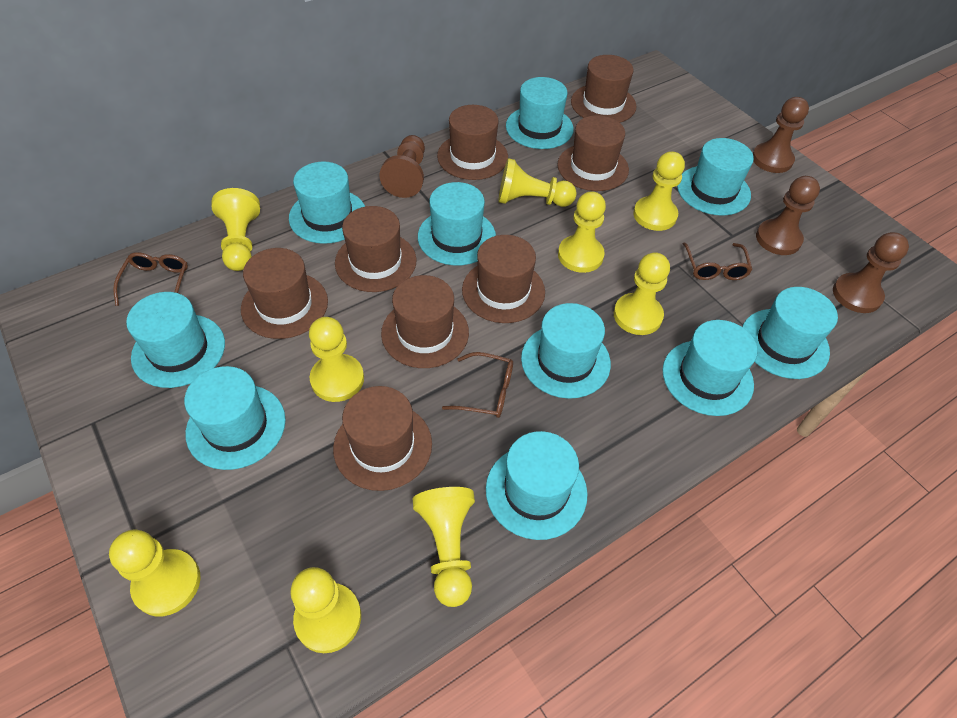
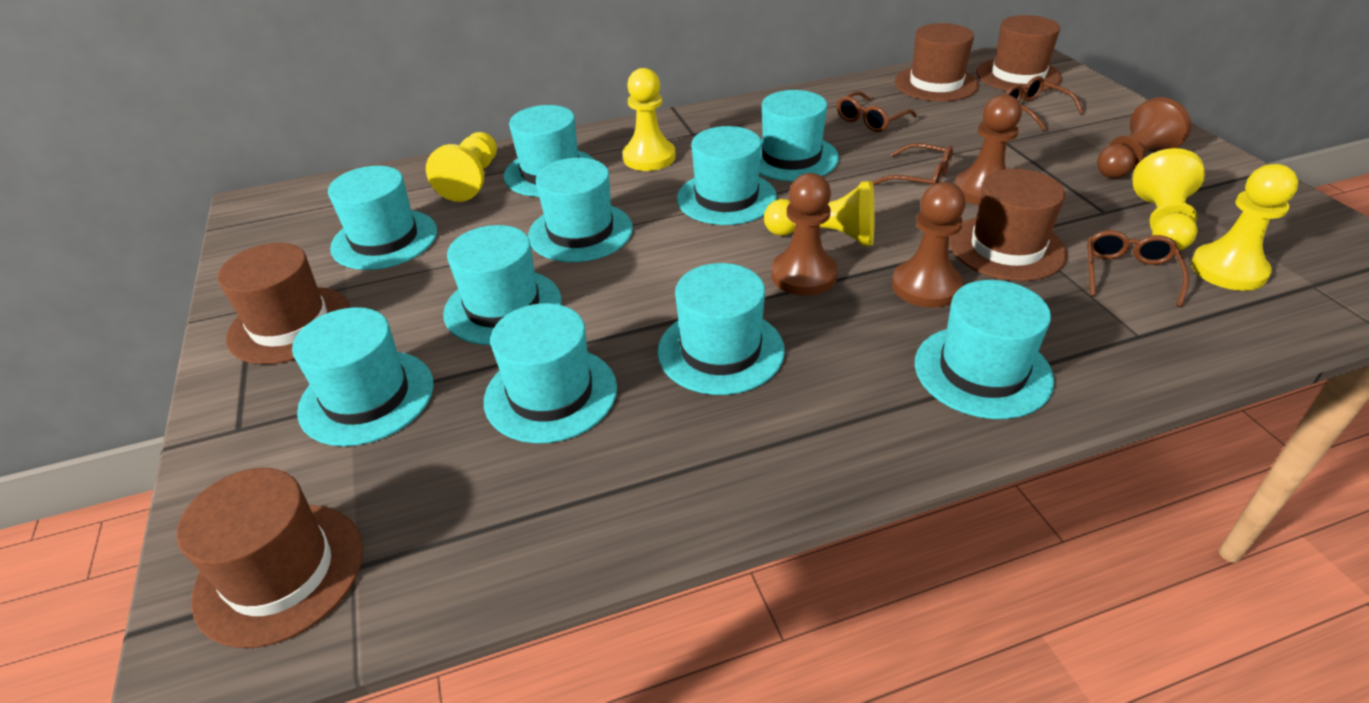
brown glasses: 3 -> 4
brown hat: 8 -> 5
yellow pawn: 9 -> 5

